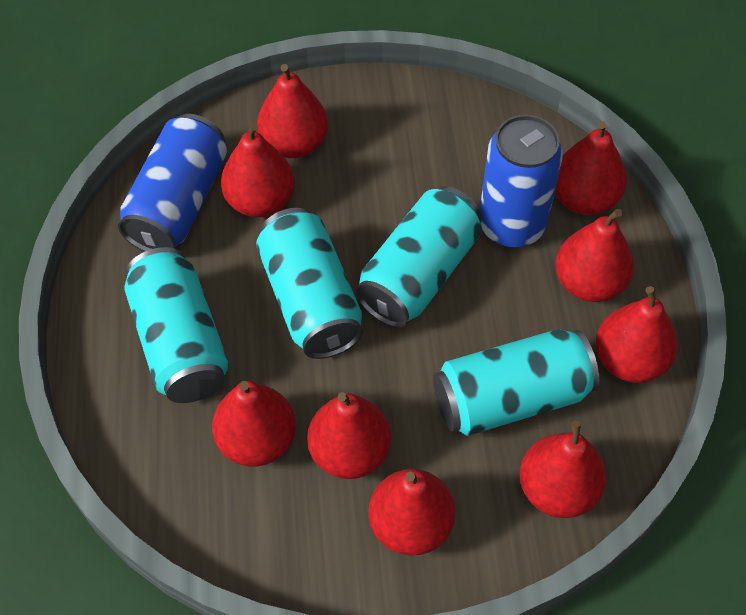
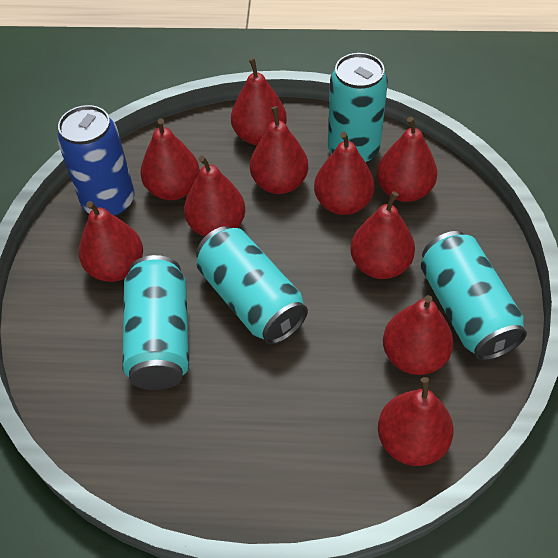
blue can: 2 -> 1
red pear: 9 -> 10

